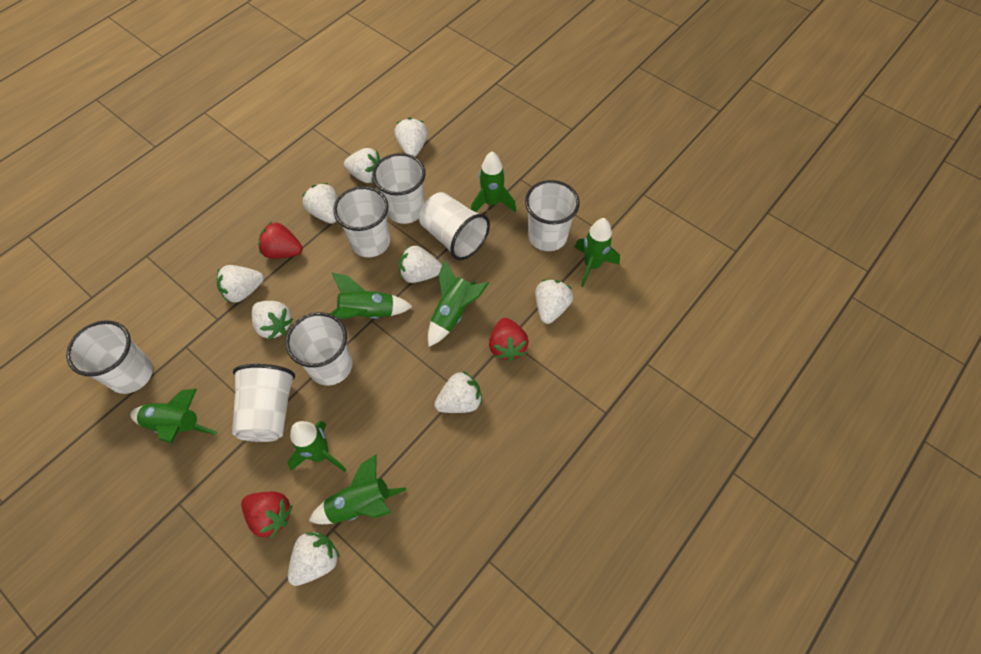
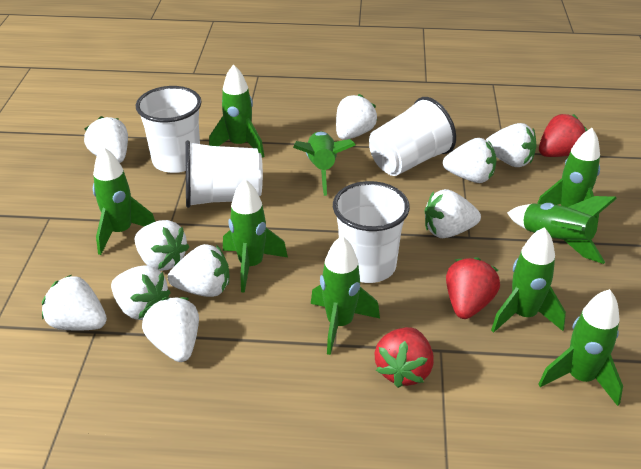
green rocket: 7 -> 9
white cup: 7 -> 4
white strawberry: 9 -> 10

